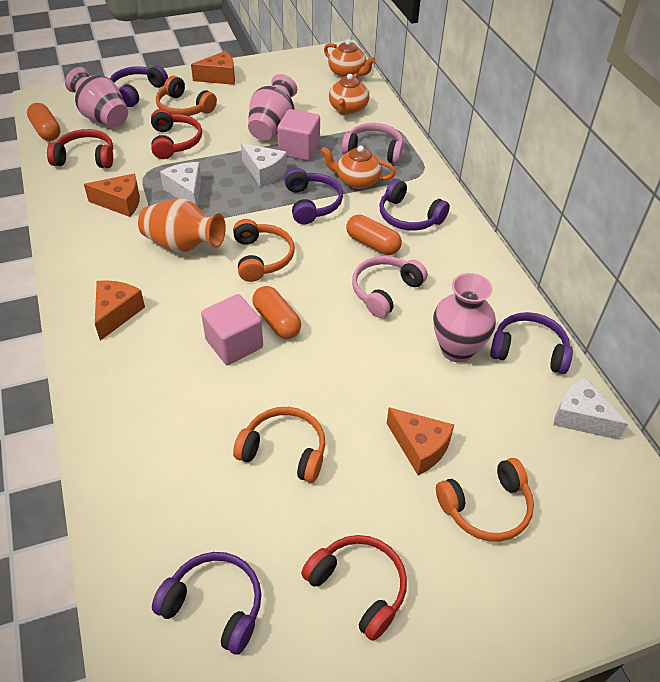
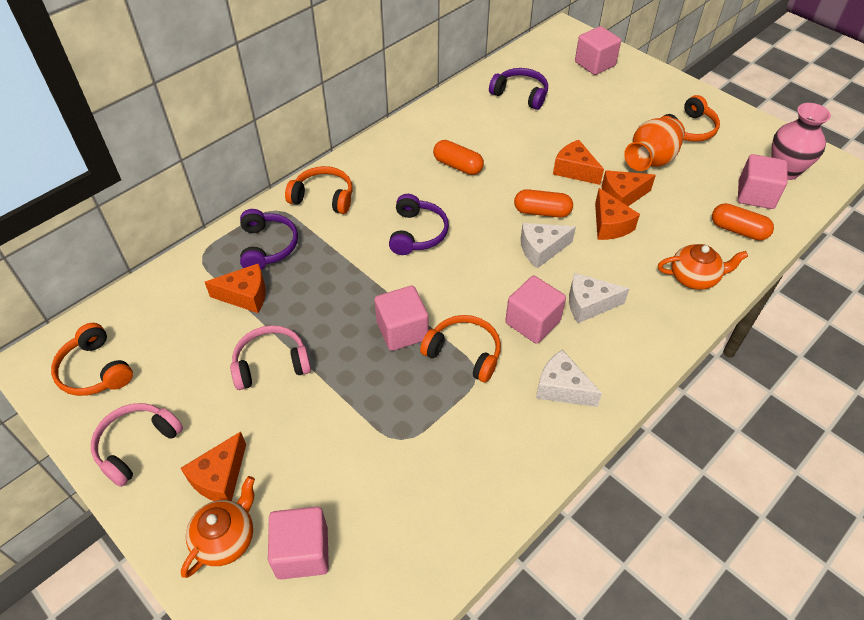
orange cheese: 4 -> 5
orange teapot: 3 -> 2
pink cube: 2 -> 5
pink vase: 3 -> 1
purple headphones: 5 -> 3
red headphones: 3 -> 0

